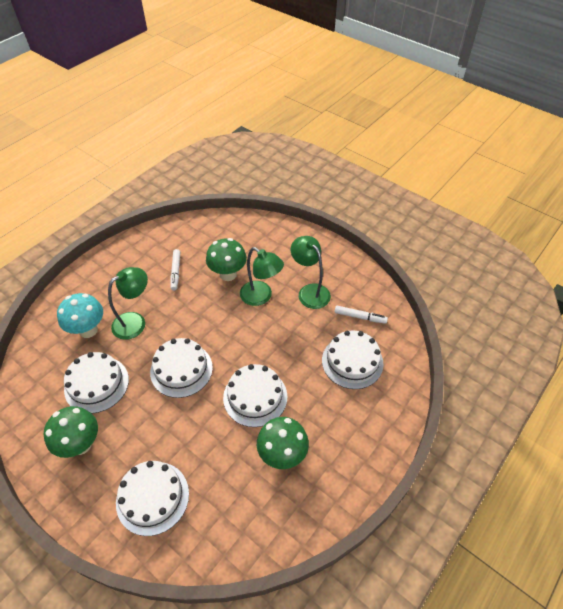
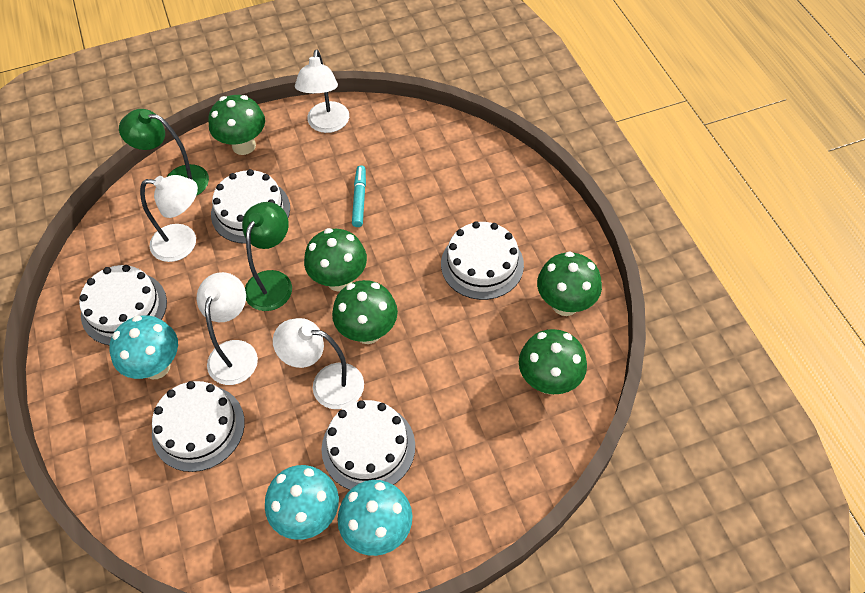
green lamp: 3 -> 2
green mushroom: 3 -> 5
turquoise marker: 0 -> 1
turquoise mushroom: 1 -> 3
white lamp: 0 -> 4
white marker: 2 -> 0

